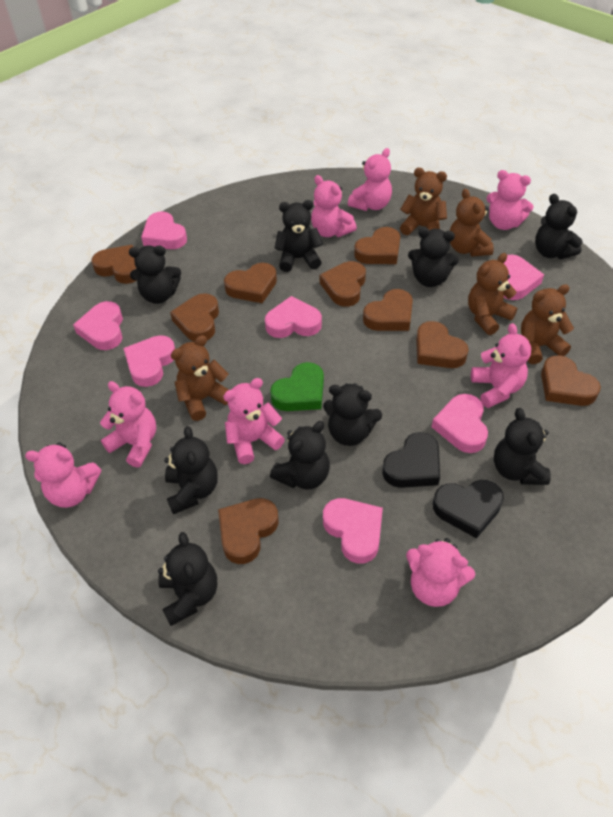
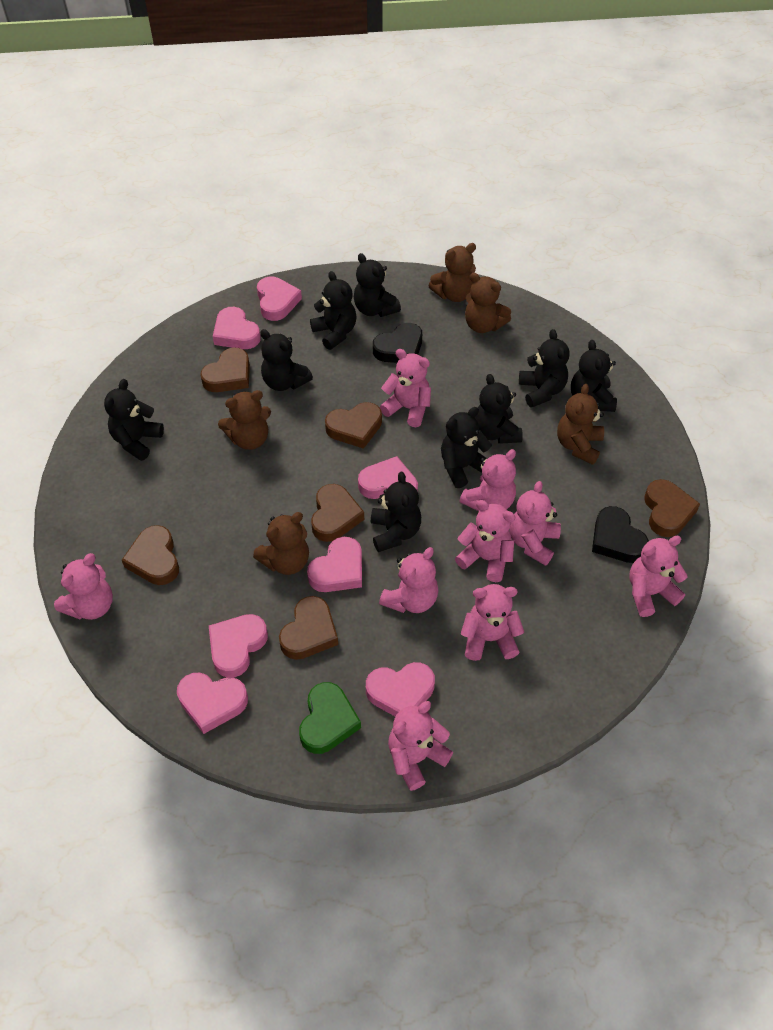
brown heart: 9 -> 6
pink teddy bear: 8 -> 9

